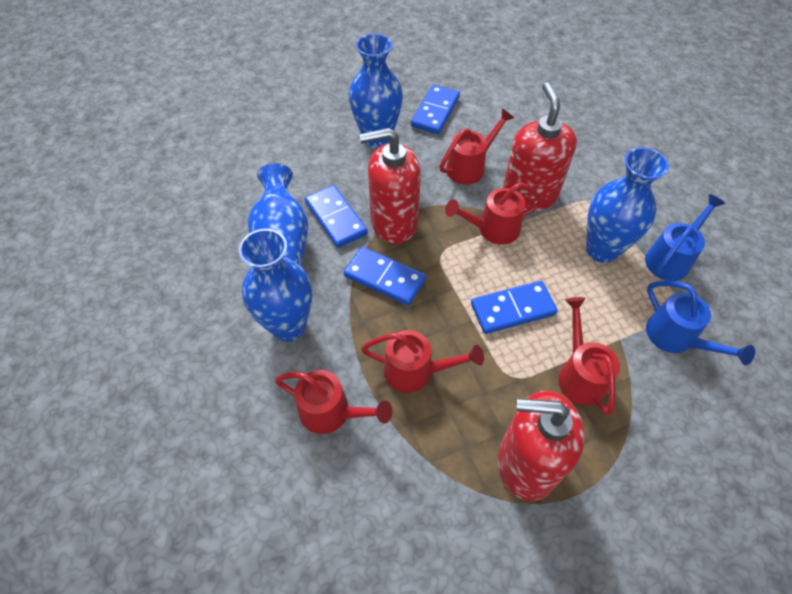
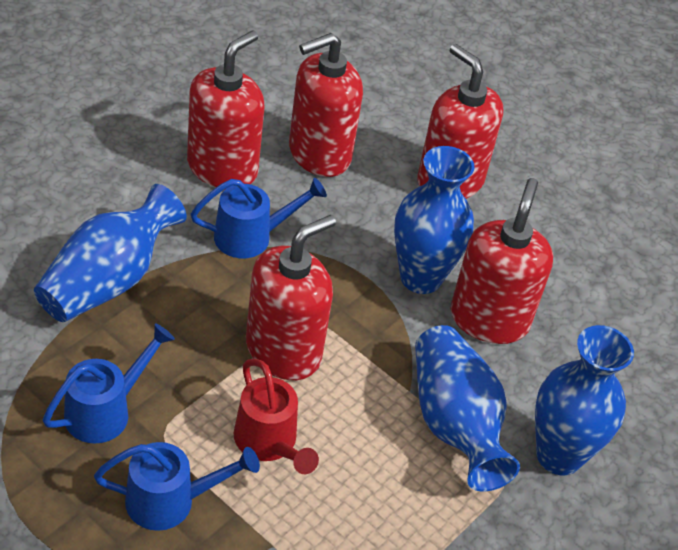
blue domino: 4 -> 0
blue watering can: 2 -> 3
red soap dispenser: 3 -> 5
red watering can: 5 -> 1

